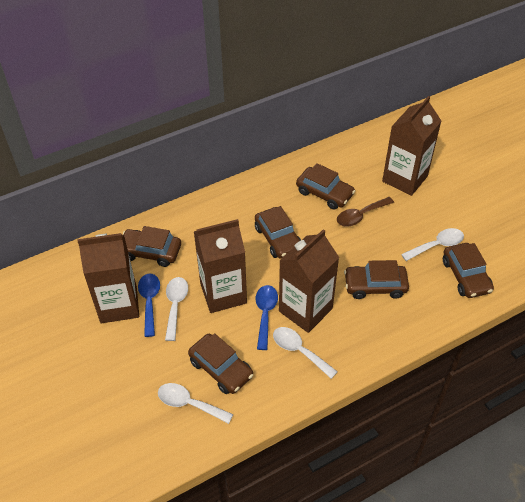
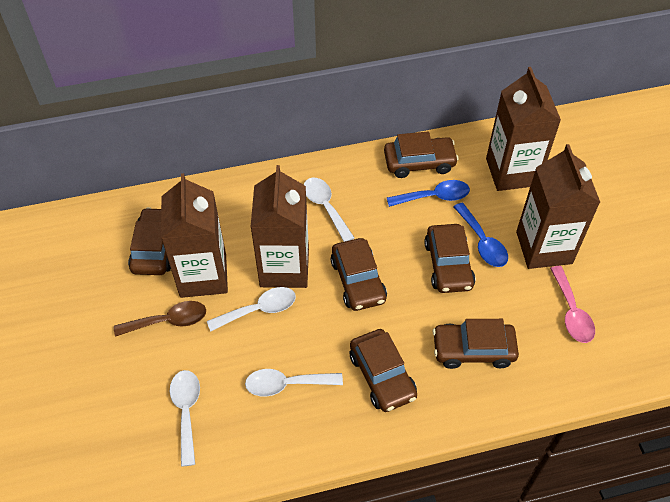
pink spoon: 0 -> 1

